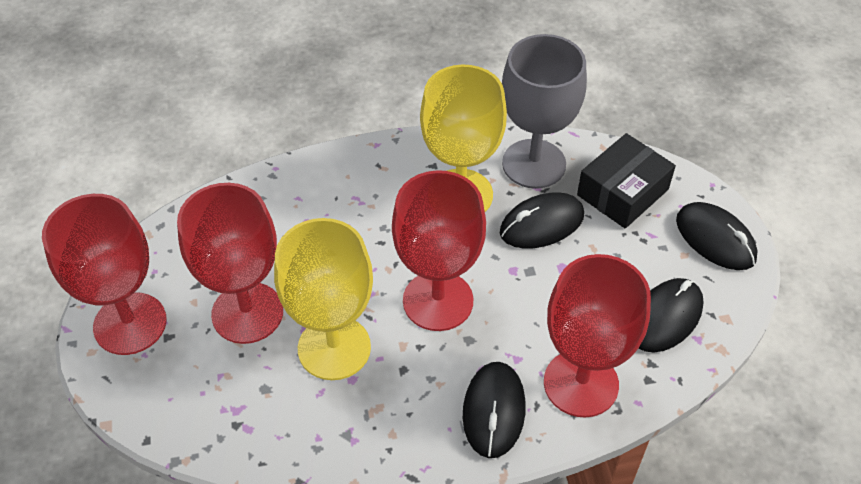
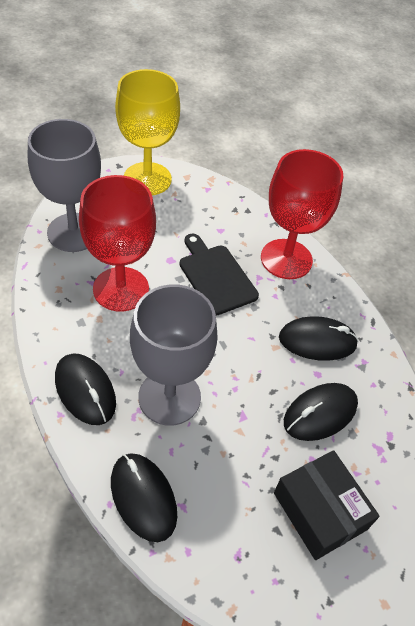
black cutting board: 0 -> 1
grey goblet: 1 -> 2
red goblet: 4 -> 2
yellow goblet: 2 -> 1

